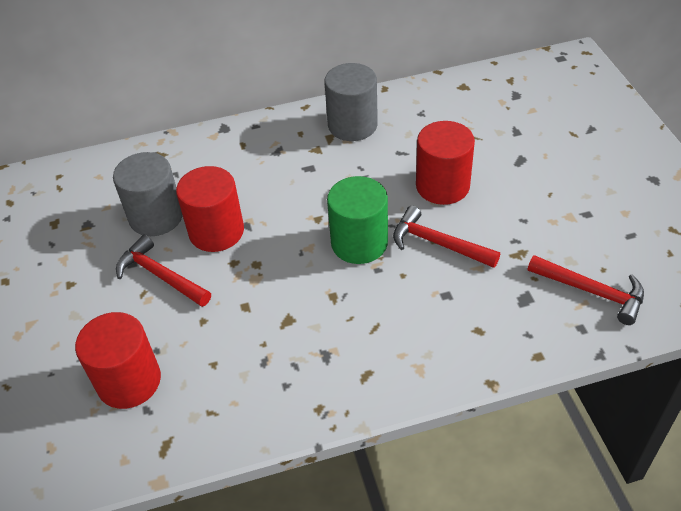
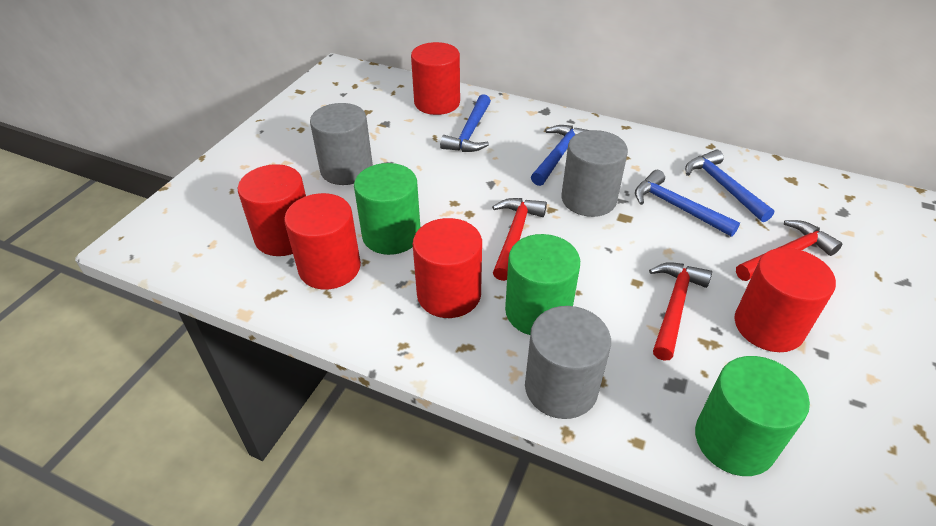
blue hammer: 0 -> 4
green cylinder: 1 -> 3
grey cylinder: 2 -> 3
red cylinder: 3 -> 5

